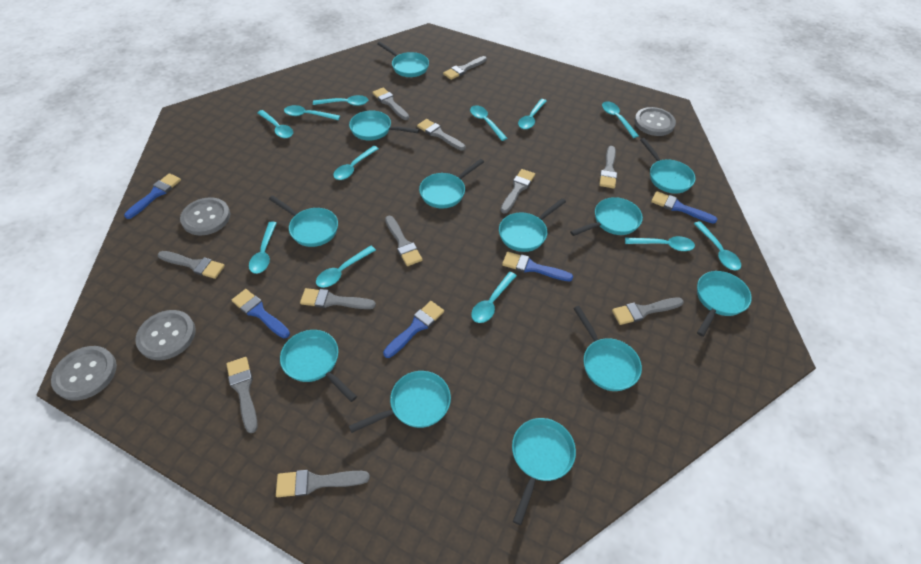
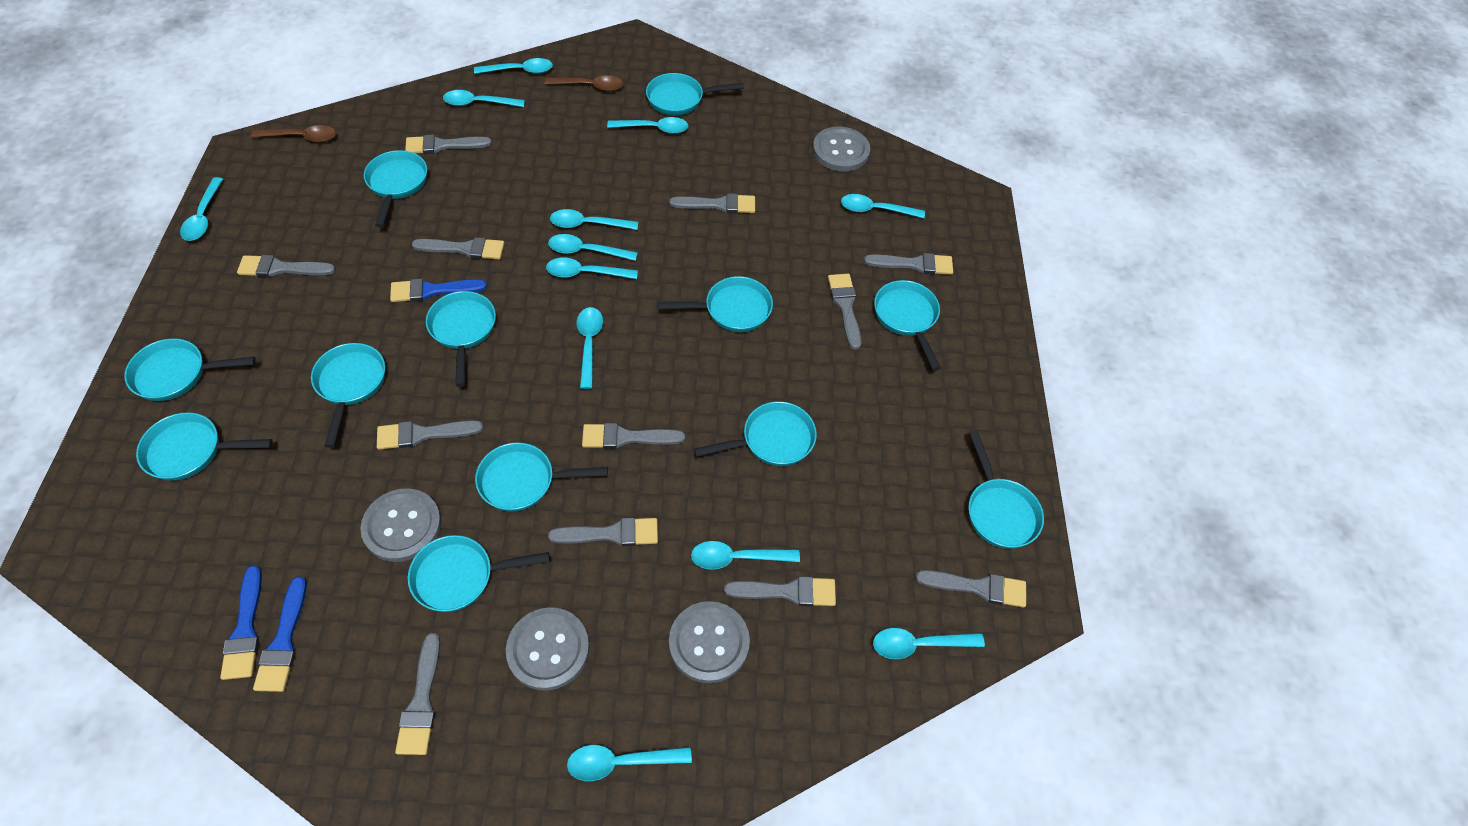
blue brush: 5 -> 3
brown spoon: 0 -> 2
grey brush: 11 -> 12

